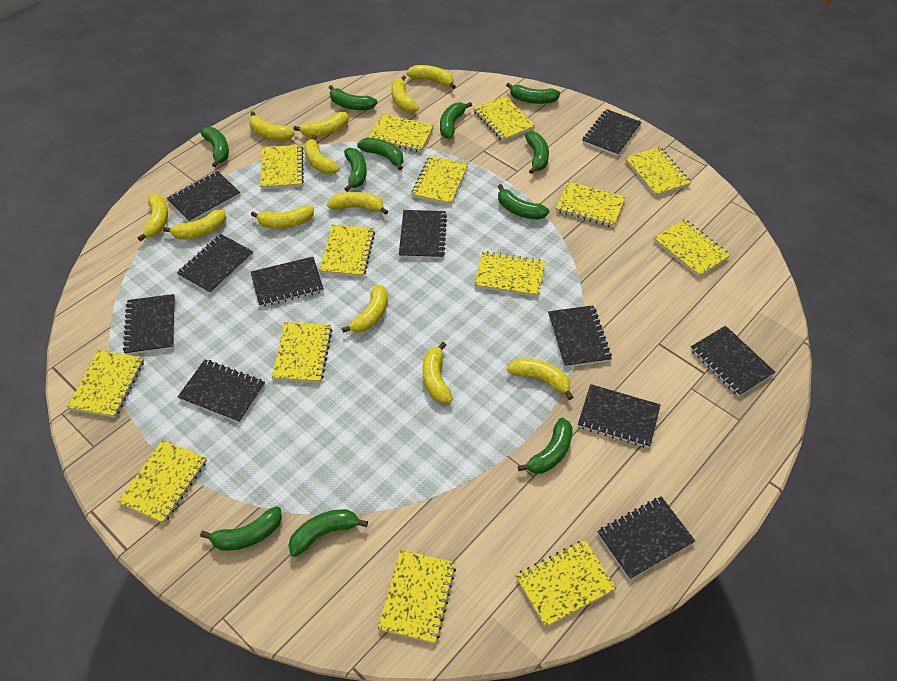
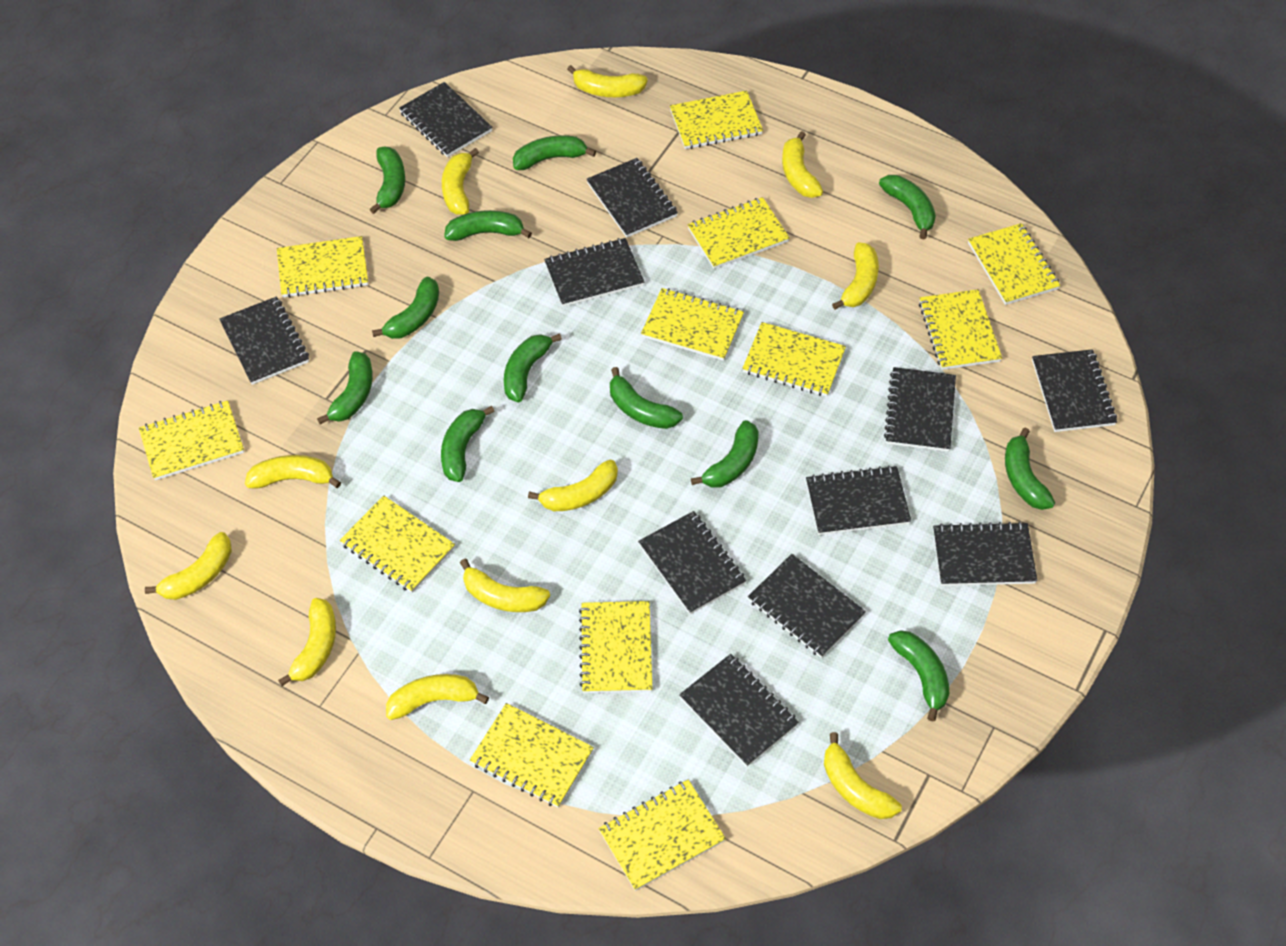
green banana: 11 -> 12
yellow banana: 12 -> 11
yellow notebook: 14 -> 12

